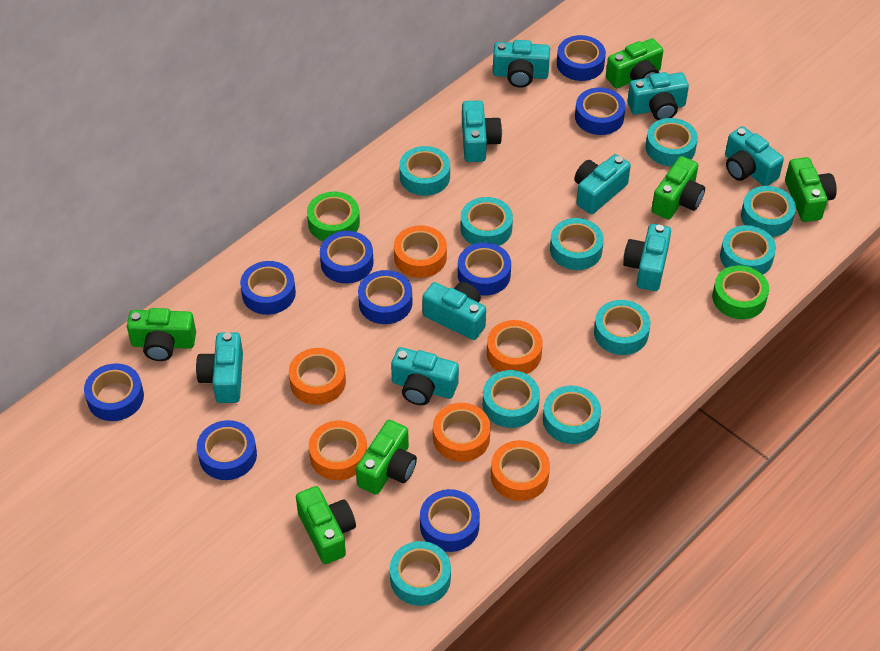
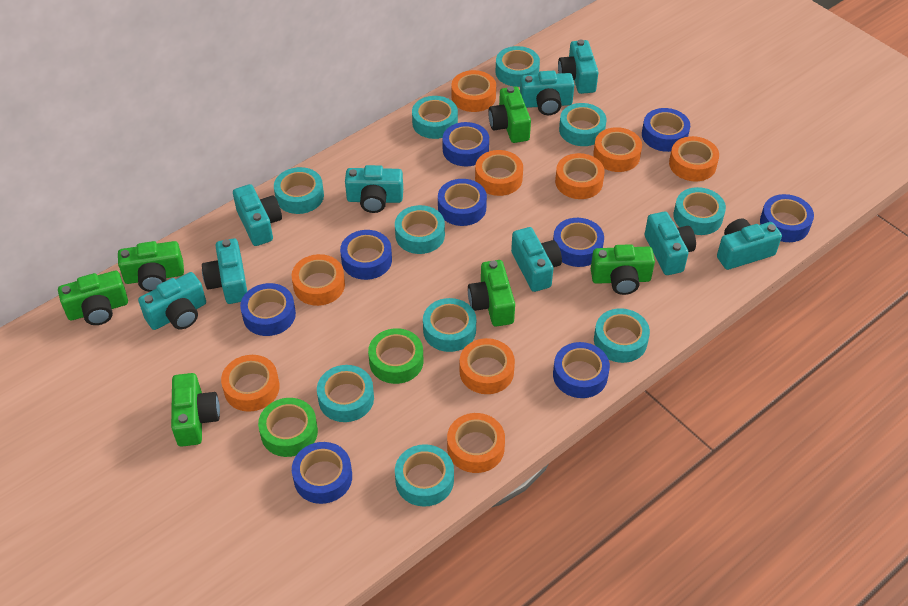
orange tape: 6 -> 9

